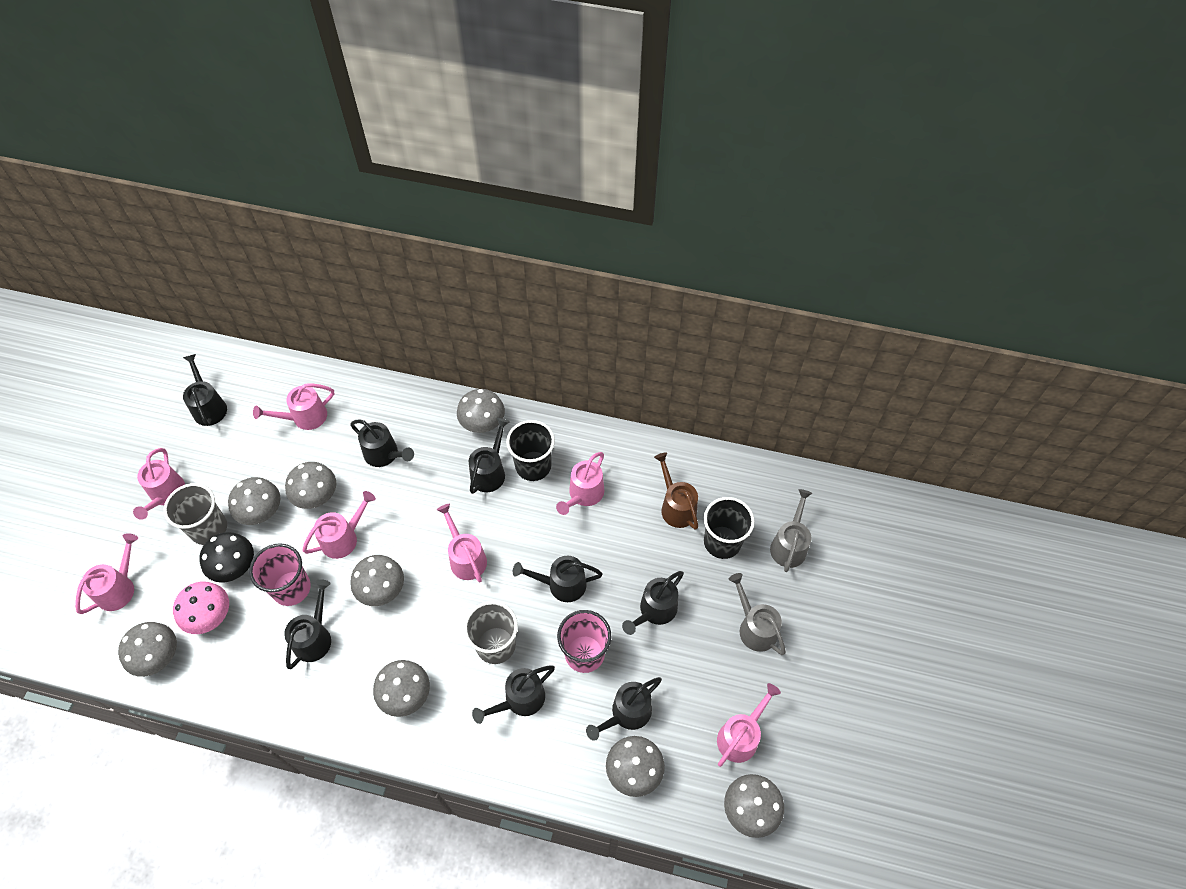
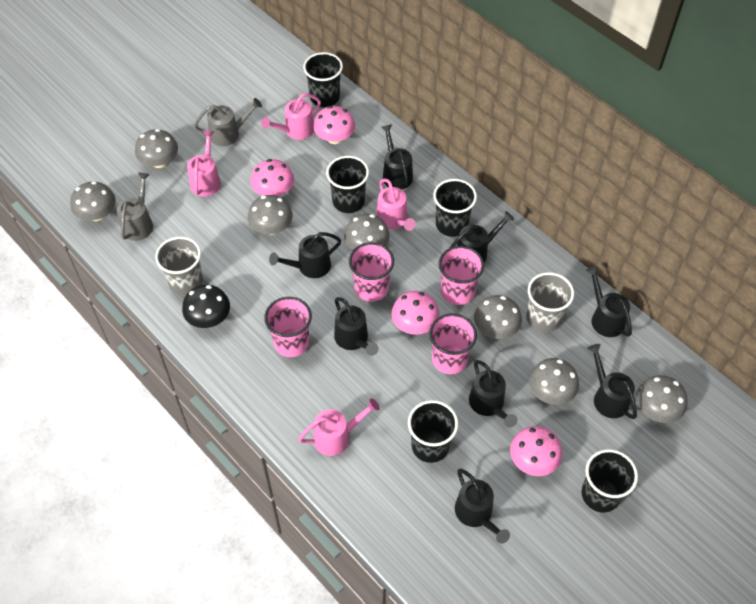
black cup: 2 -> 5
brown watering can: 1 -> 0
grey mushroom: 8 -> 7
pink cup: 2 -> 4
pink mushroom: 1 -> 4
pink watering can: 7 -> 4

